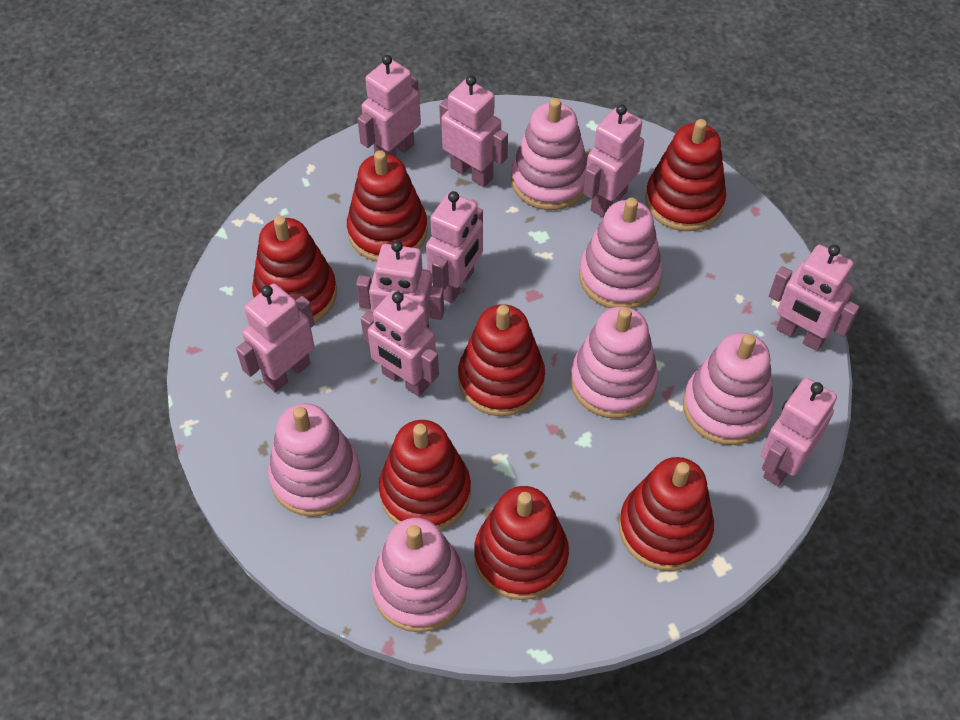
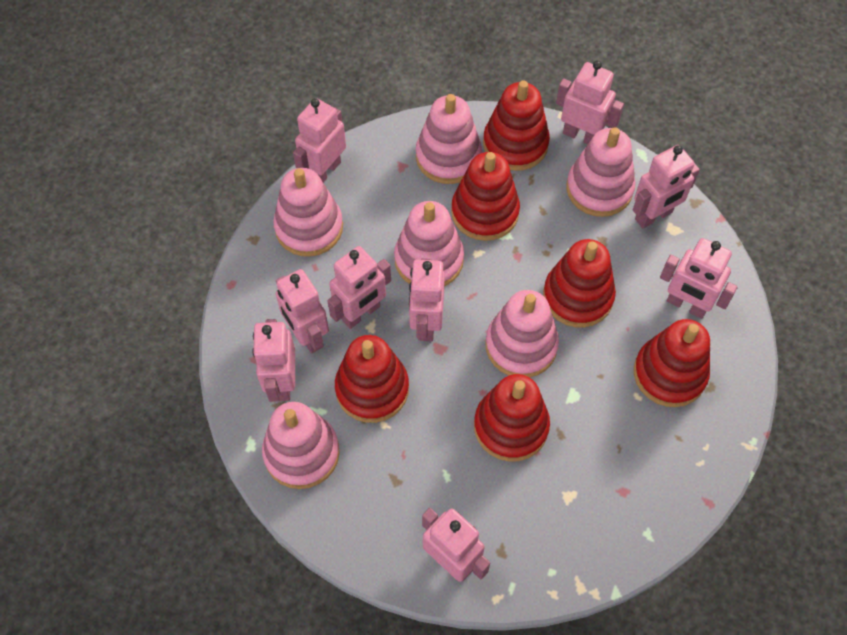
red stacking toy: 7 -> 6

